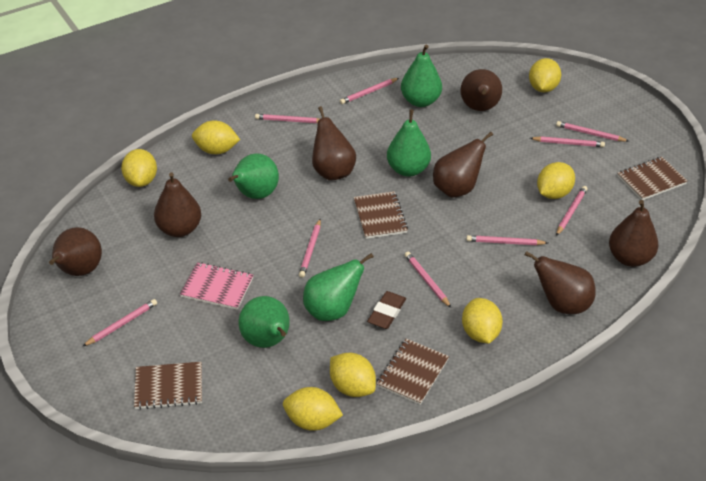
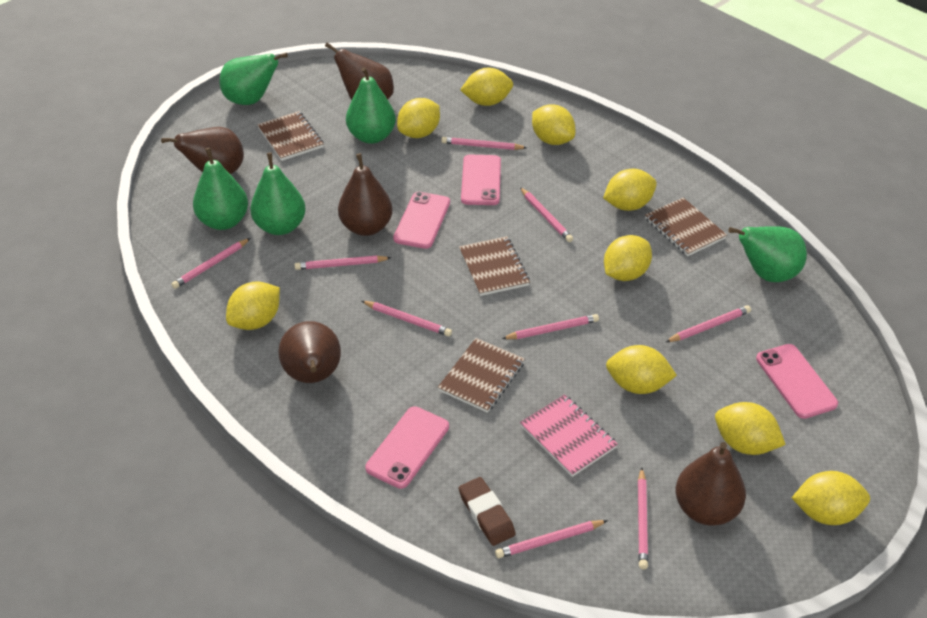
brown pear: 7 -> 5
pink phone: 0 -> 4
yellow lemon: 7 -> 9

